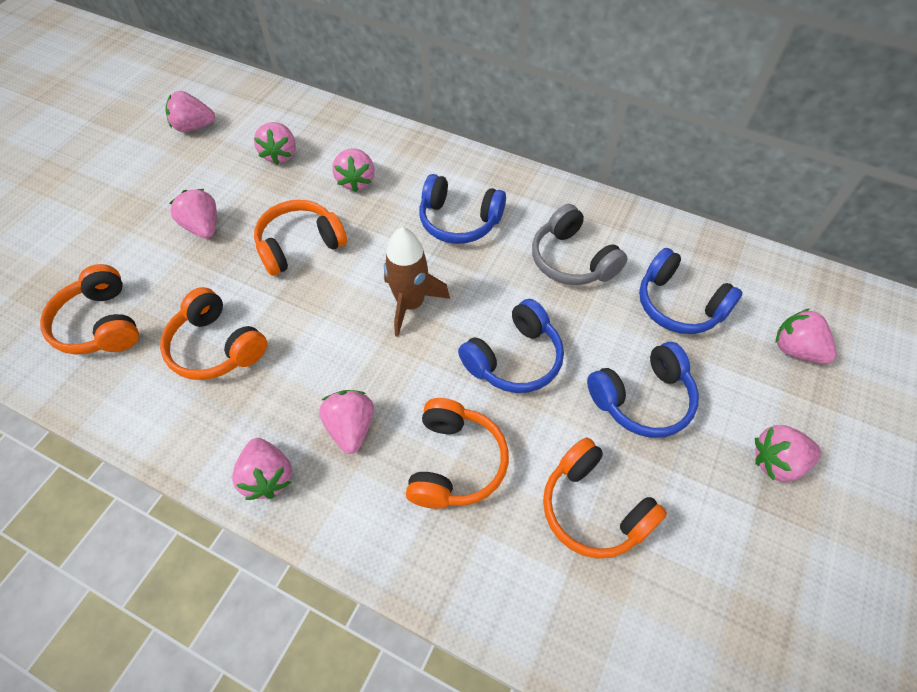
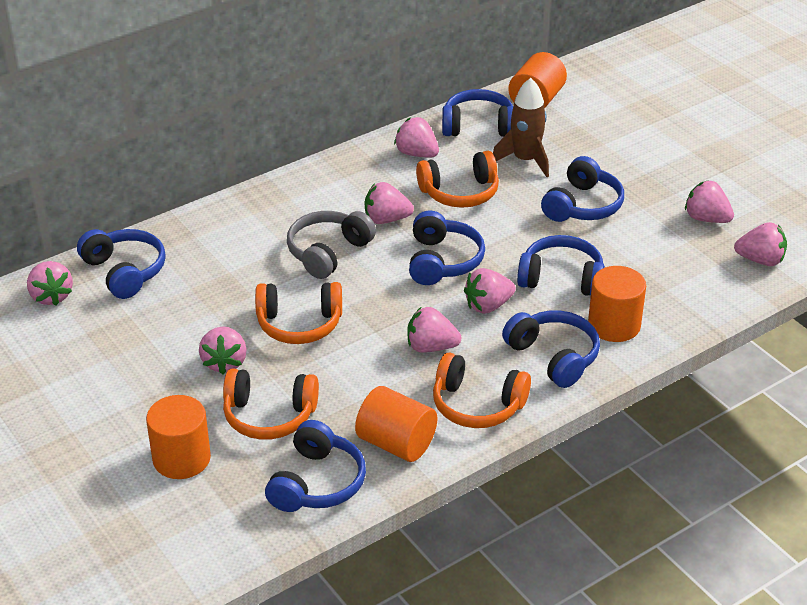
blue headphones: 4 -> 7
orange cylinder: 0 -> 4
orange headphones: 5 -> 4

